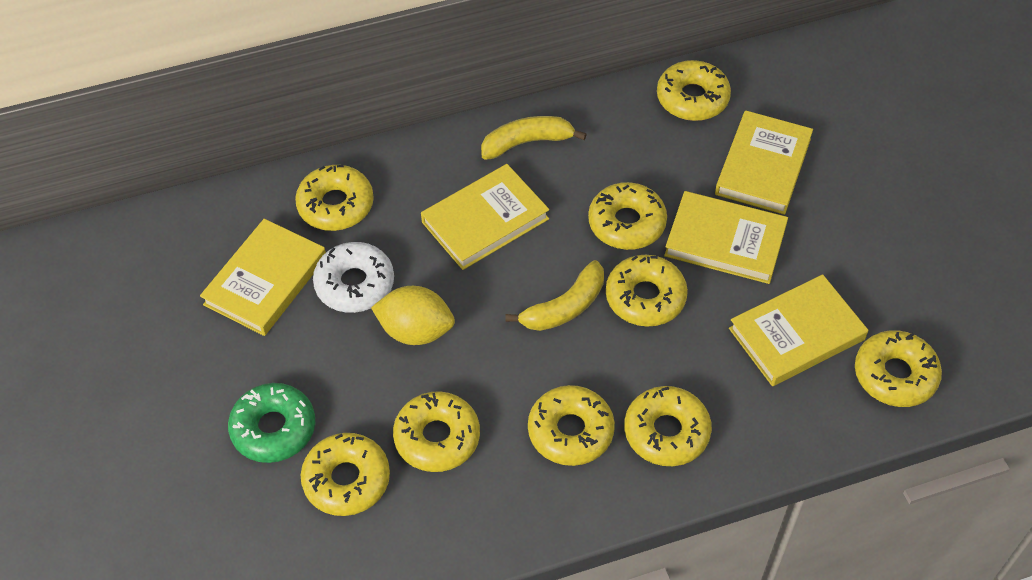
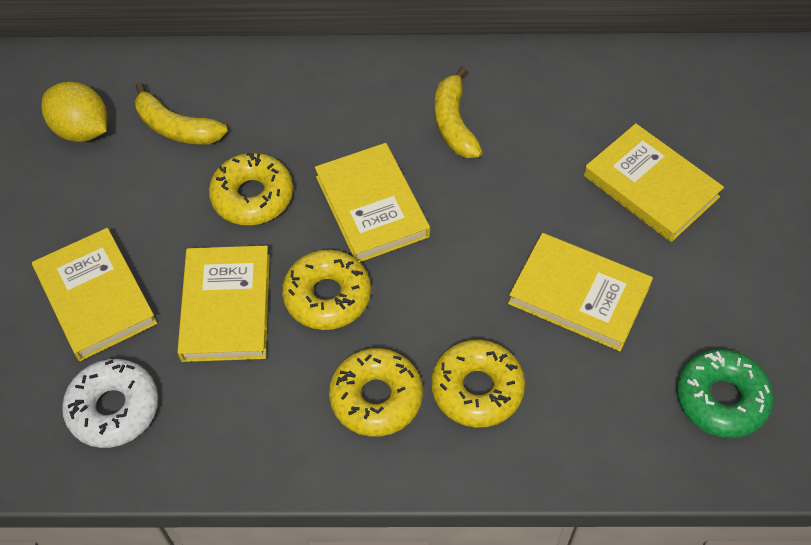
yellow donut: 9 -> 4

